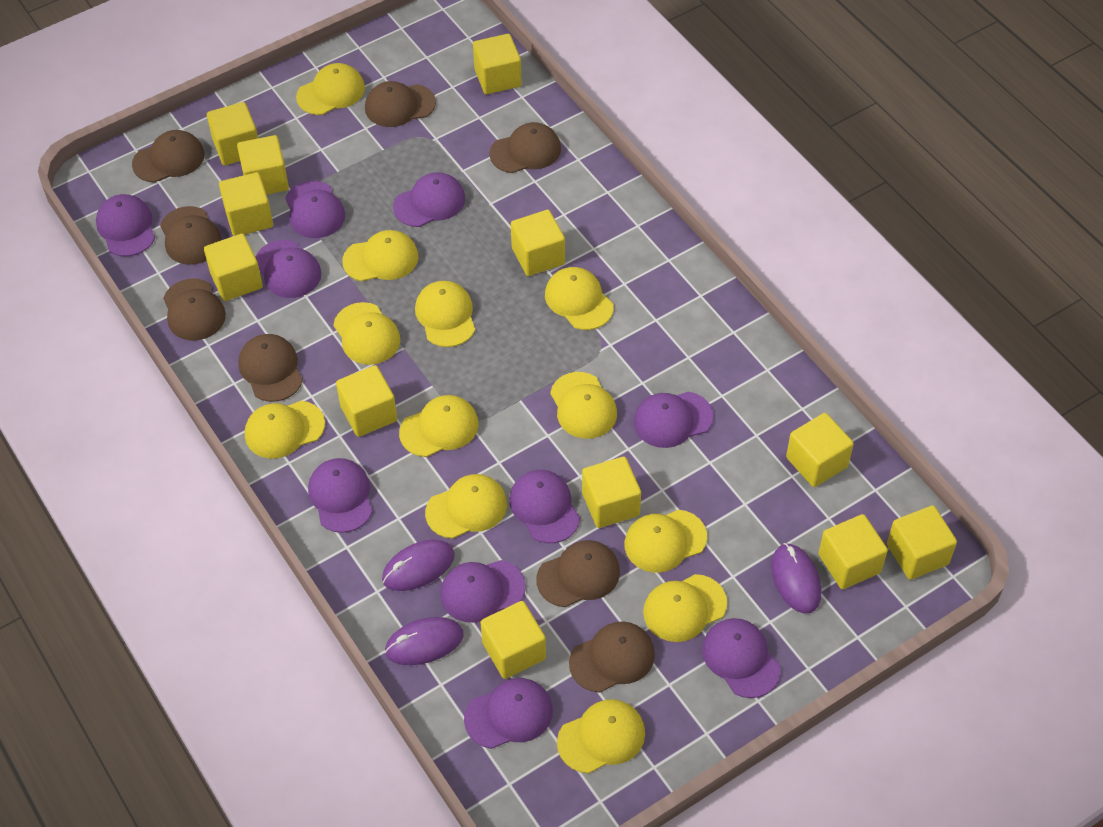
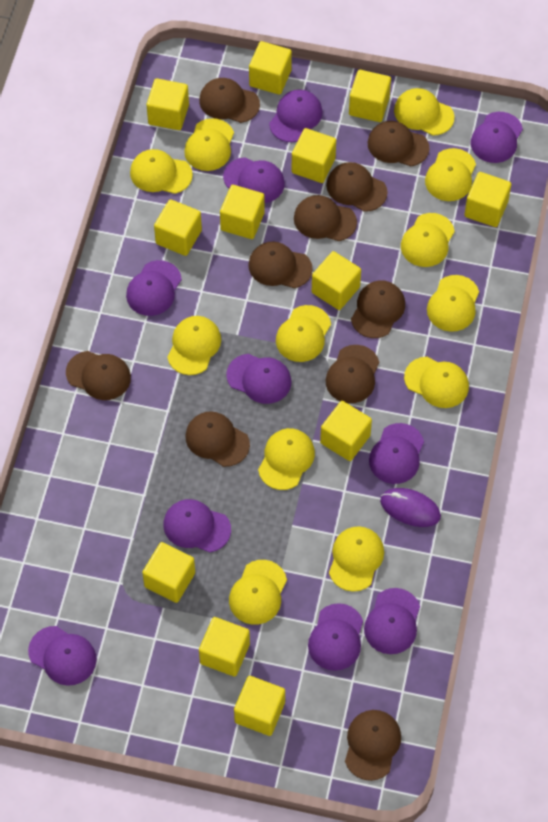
brown cap: 8 -> 10
purple mouse: 3 -> 1

